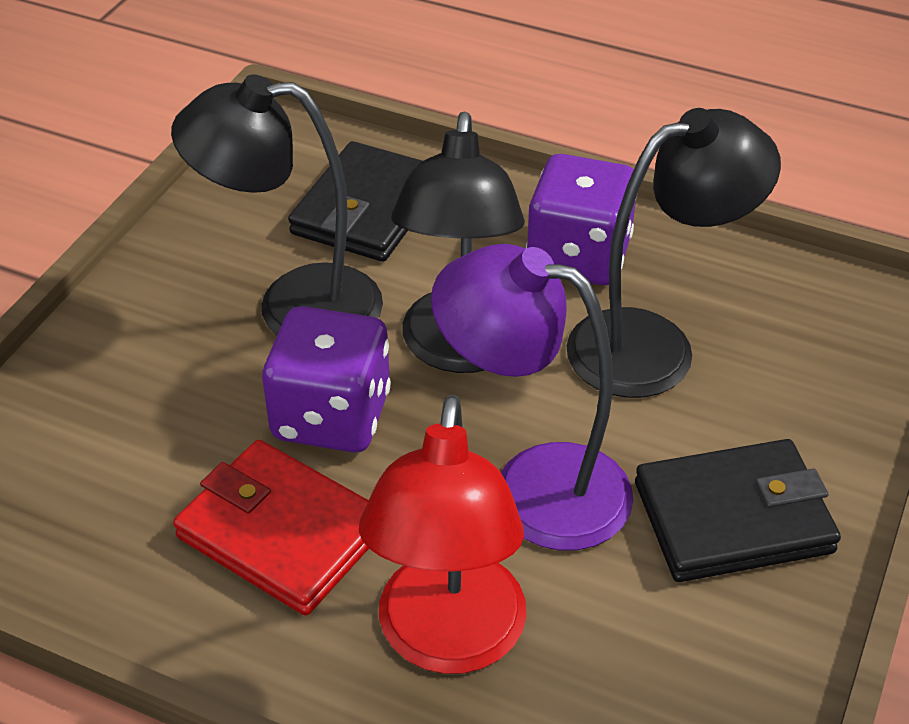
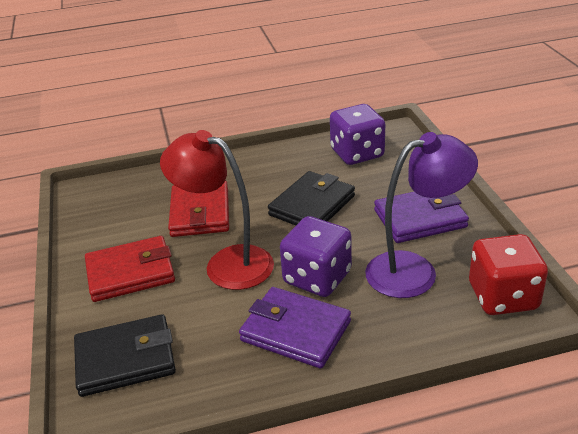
black lamp: 3 -> 0
purple wallet: 0 -> 2
red dice: 0 -> 1
red wallet: 1 -> 2

